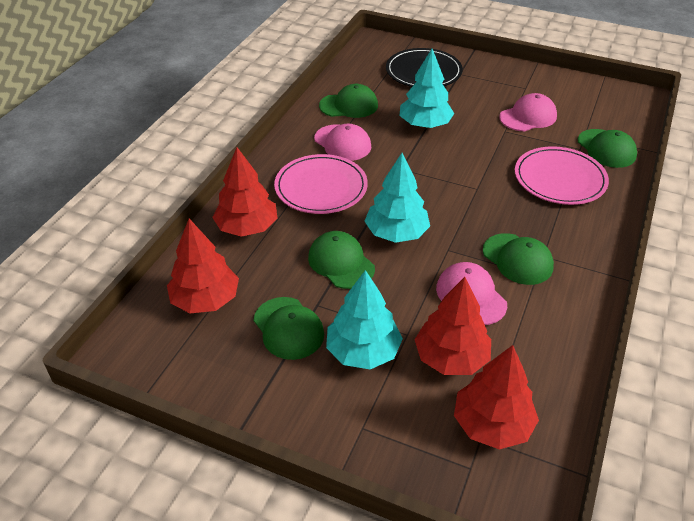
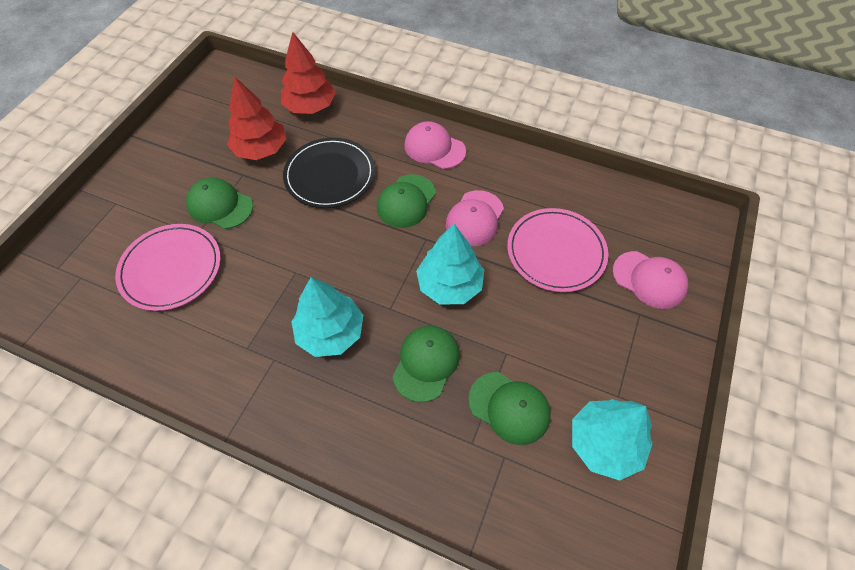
green cap: 5 -> 4
red tree: 4 -> 2

